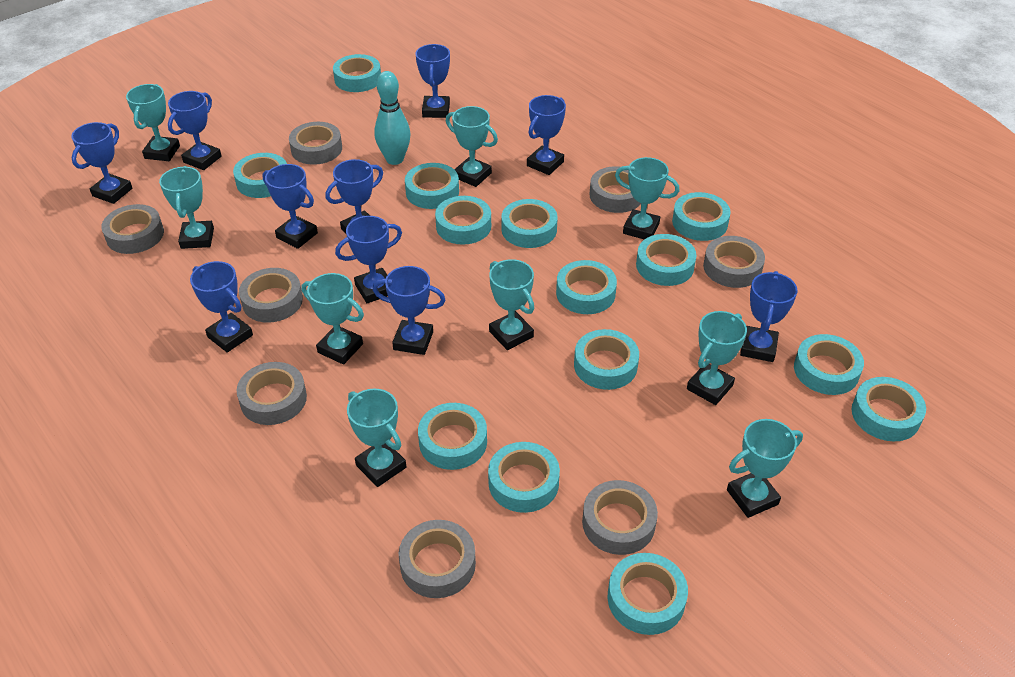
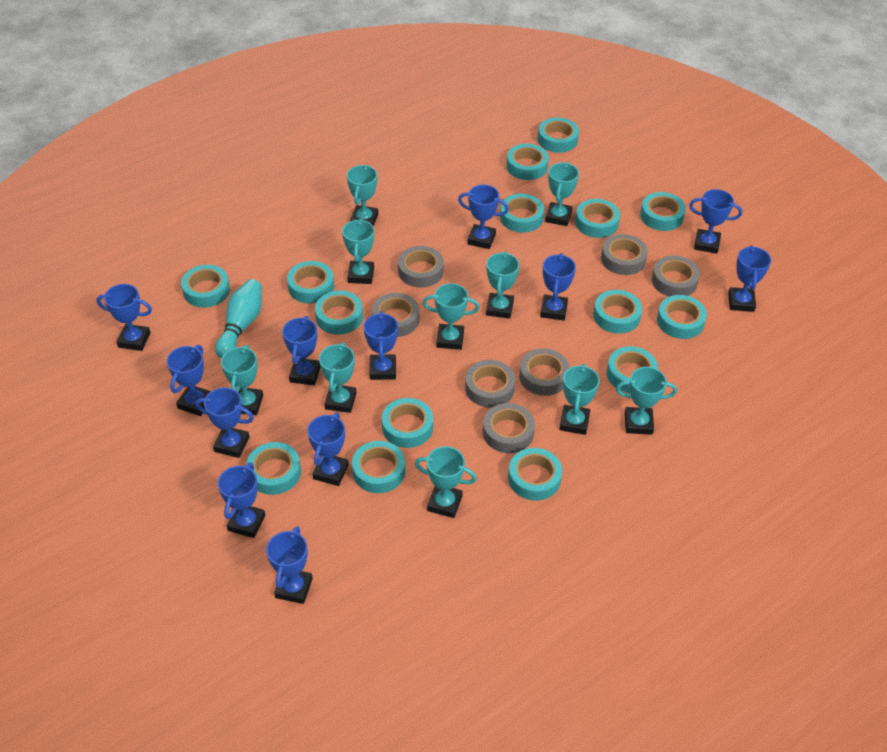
blue trophy: 10 -> 12
grey tape: 8 -> 7
turquoise tape: 14 -> 15
turquoise trophy: 9 -> 10

